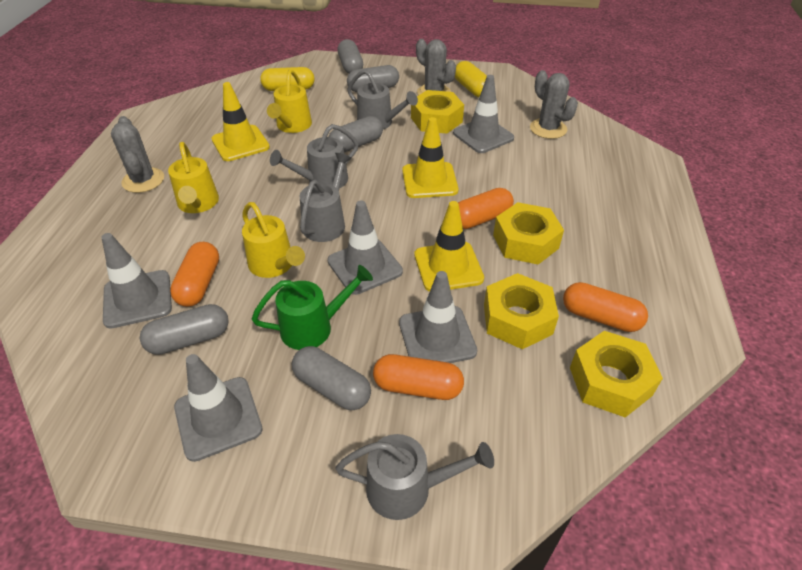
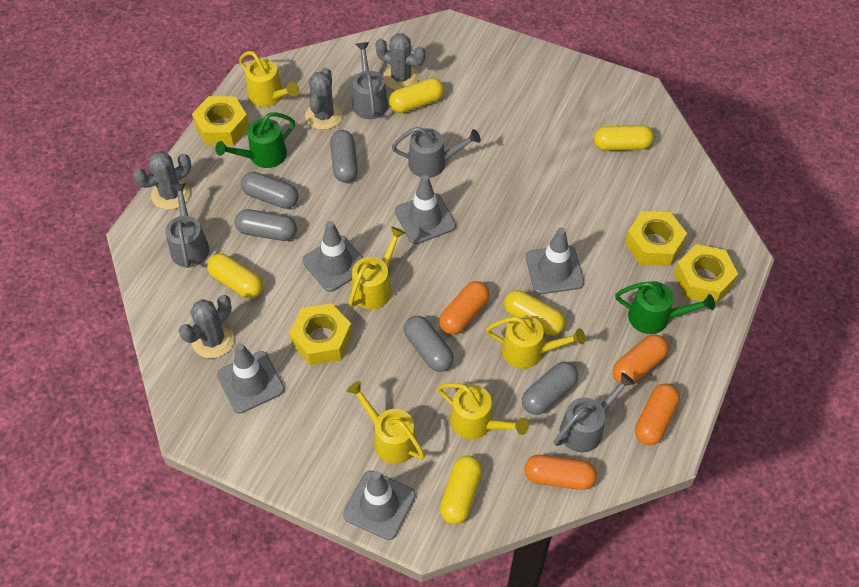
green watering can: 1 -> 2
grey cactus: 3 -> 4
yellow capsule: 2 -> 5
yellow traffic cone: 3 -> 0
yellow watering can: 3 -> 5

